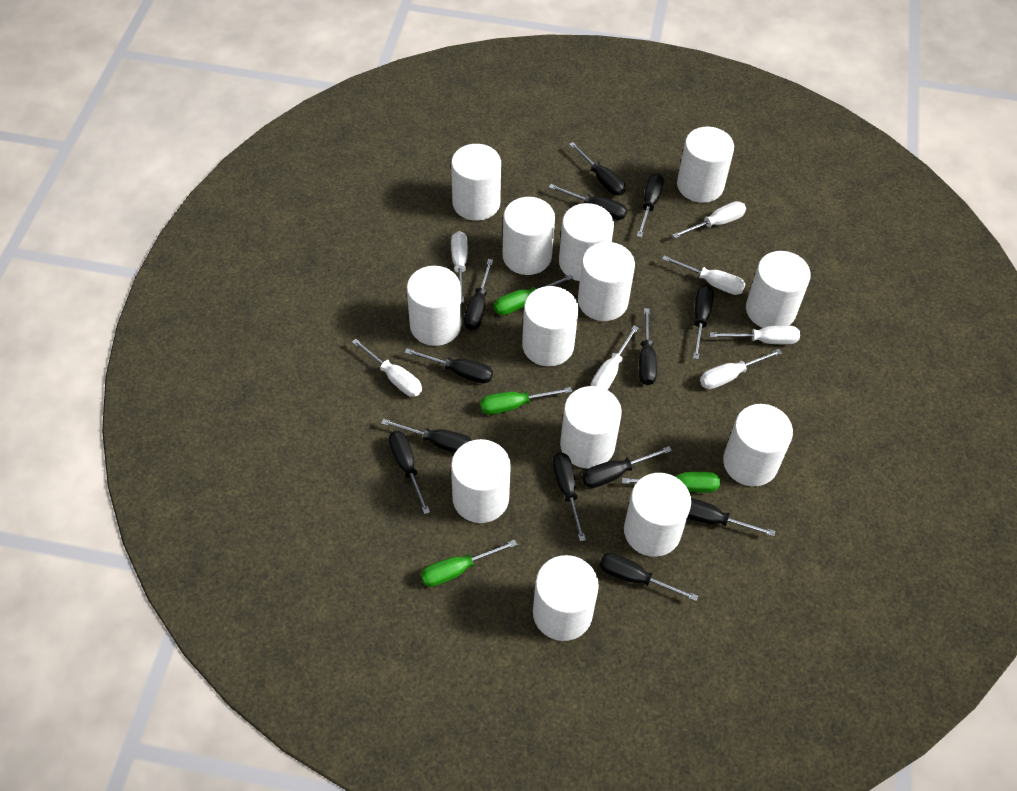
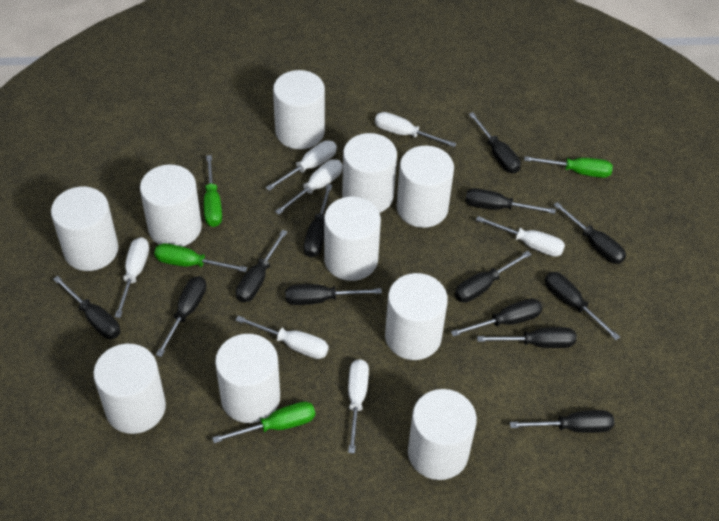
white cylinder: 13 -> 10

